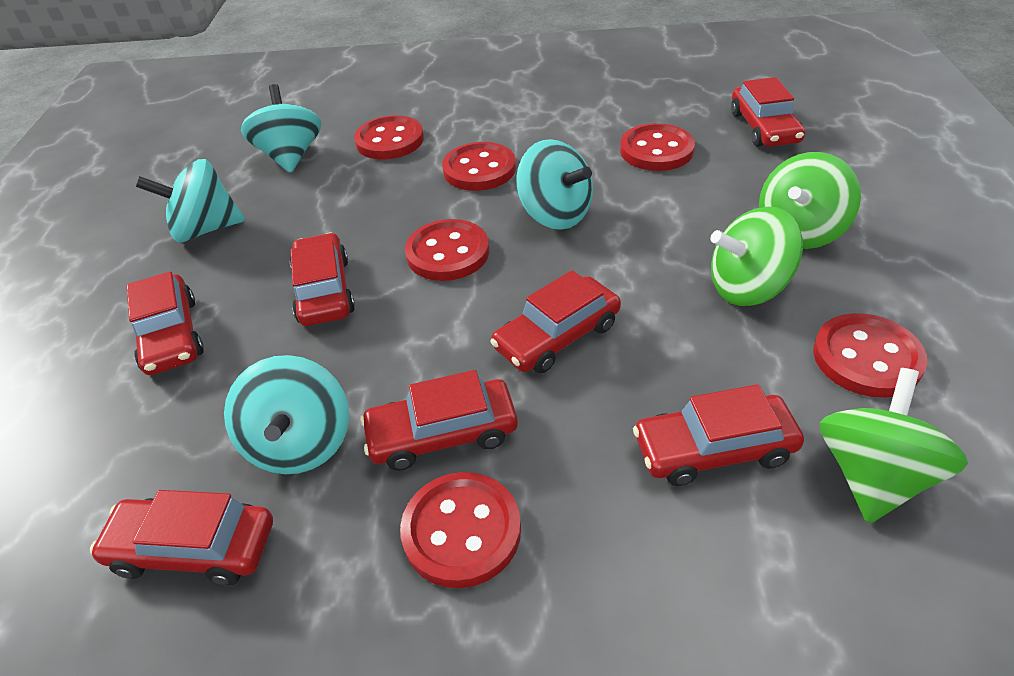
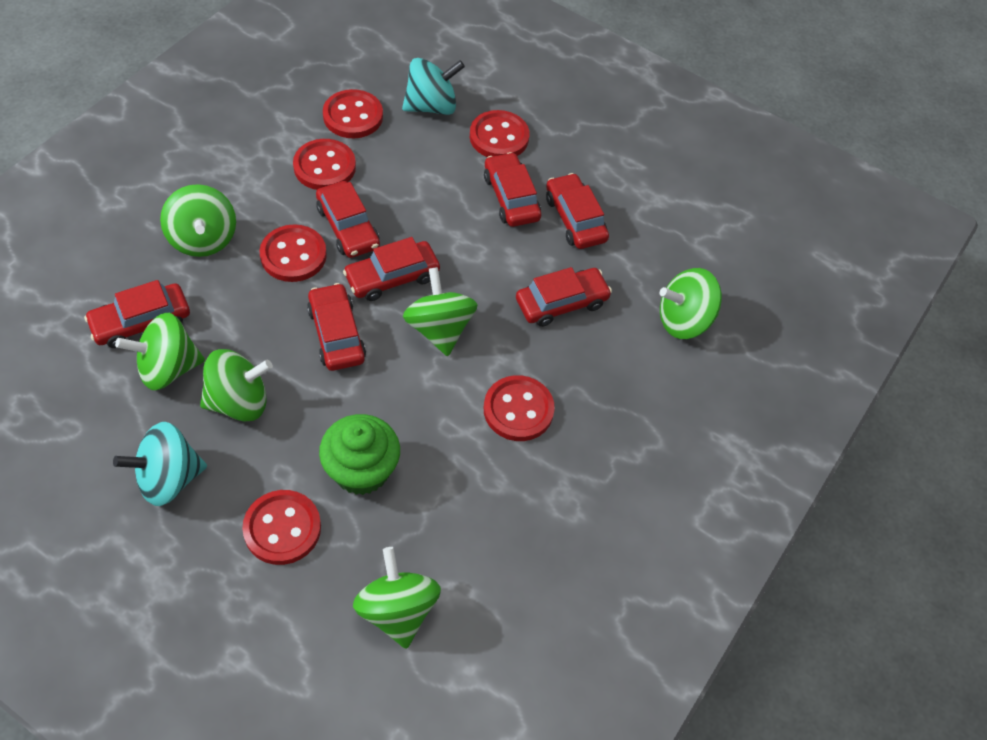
green cupcake: 0 -> 1
green spinning top: 3 -> 6
turquoise spinning top: 4 -> 2

